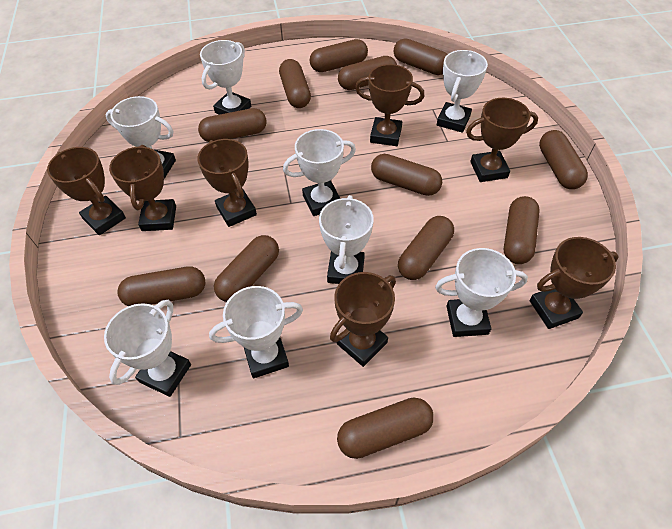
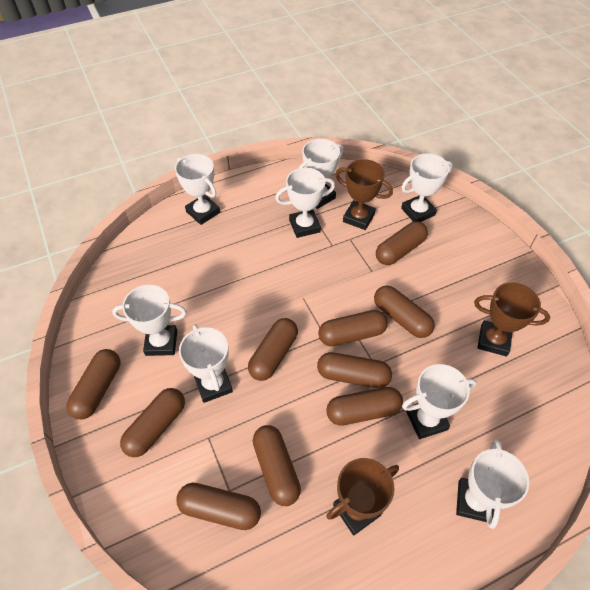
brown capsule: 12 -> 10
brown trophy: 7 -> 3

